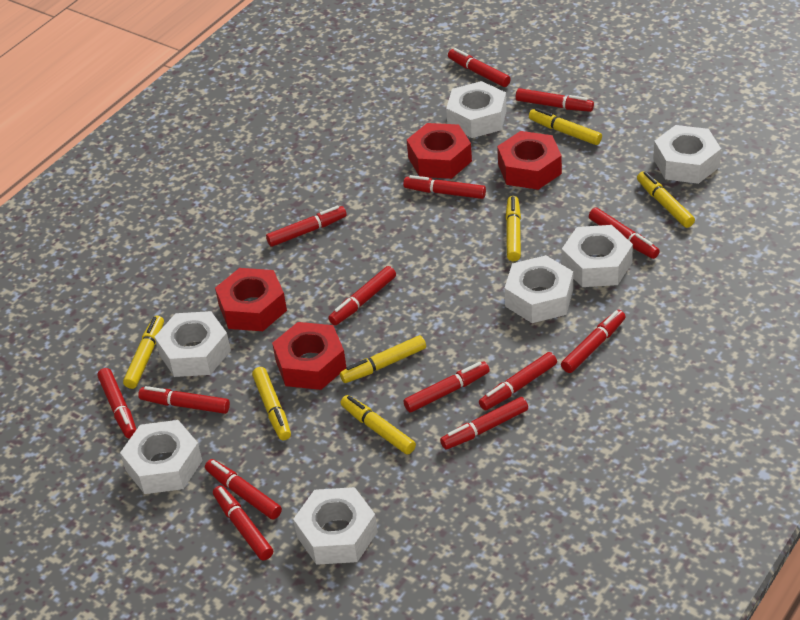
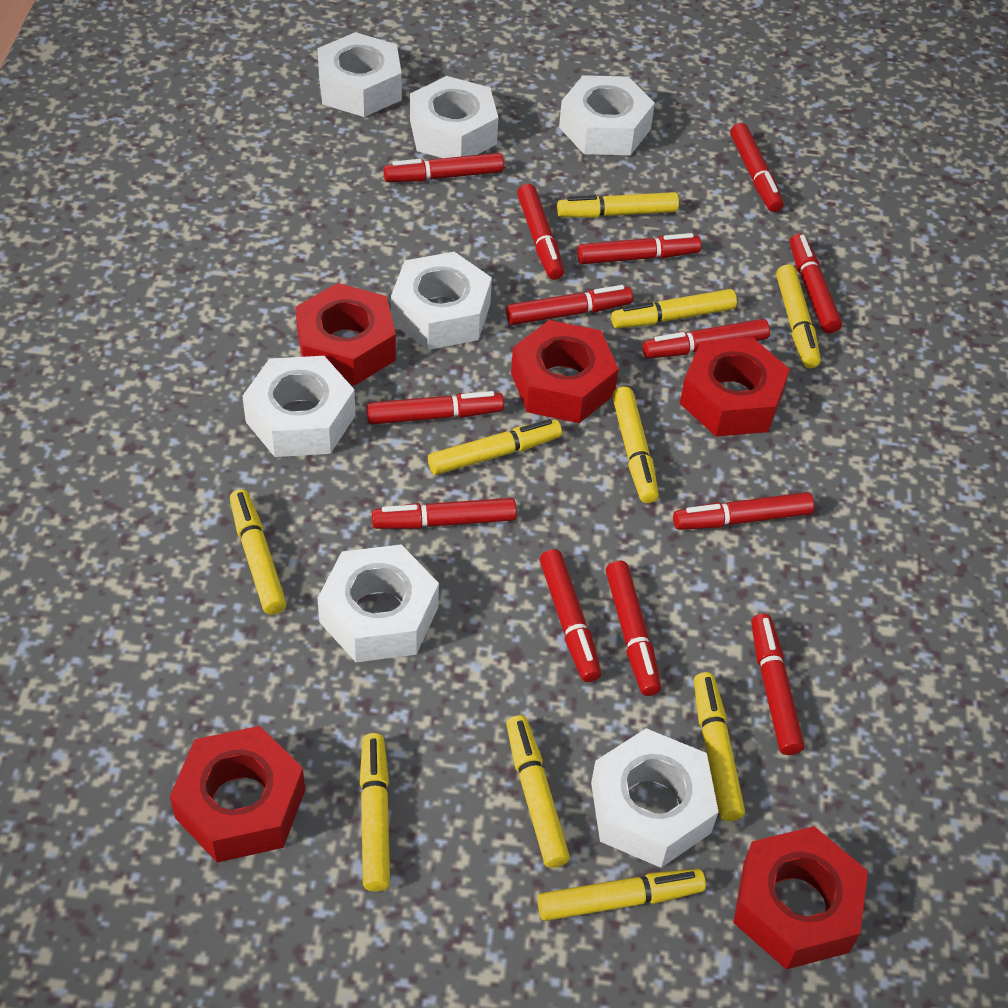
red marker: 14 -> 13
red nut: 4 -> 5
yellow marker: 7 -> 10

